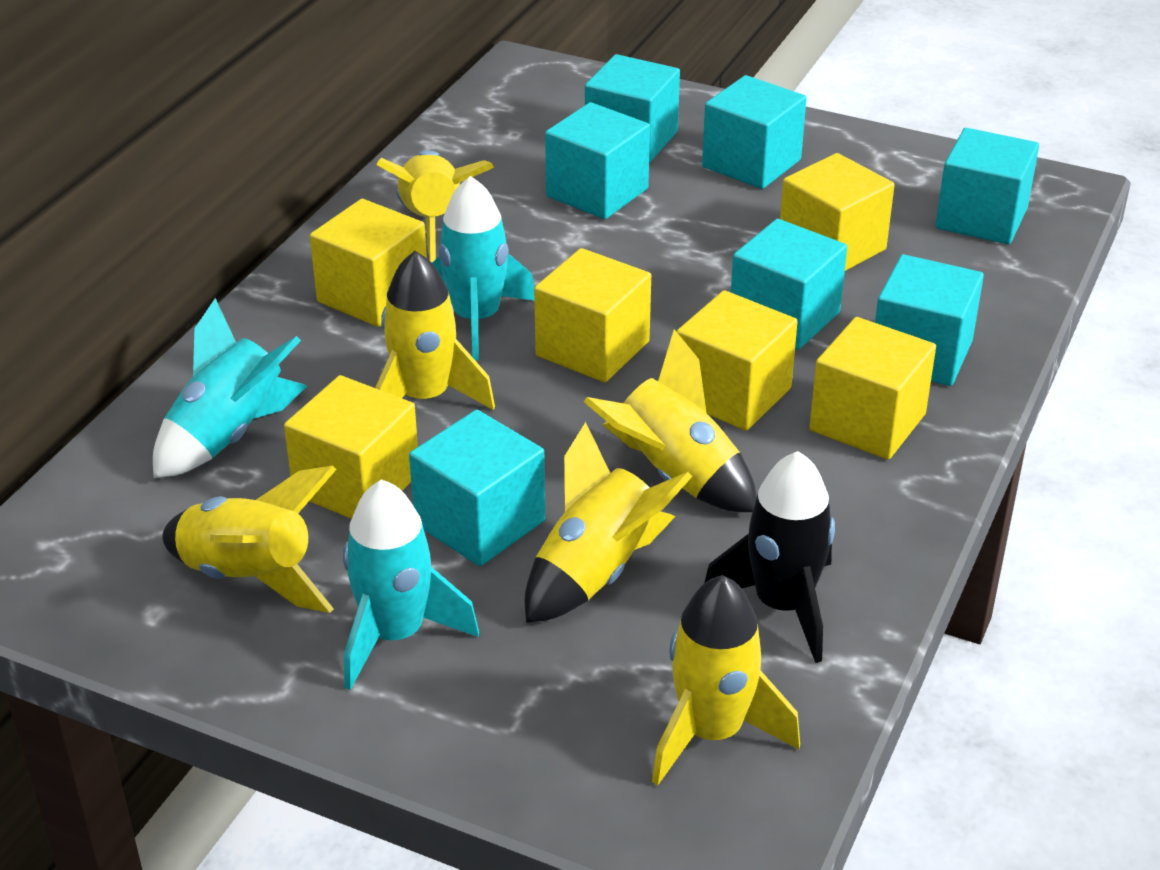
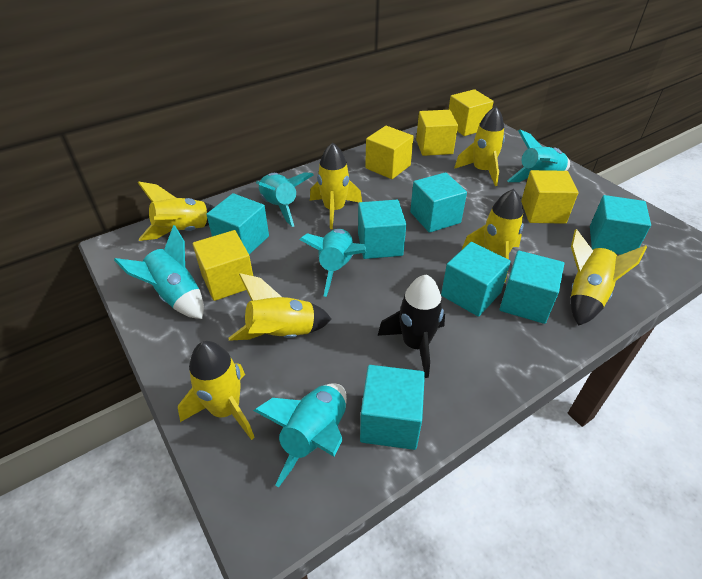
turquoise rocket: 3 -> 5
yellow cube: 6 -> 5
yellow rocket: 6 -> 7

